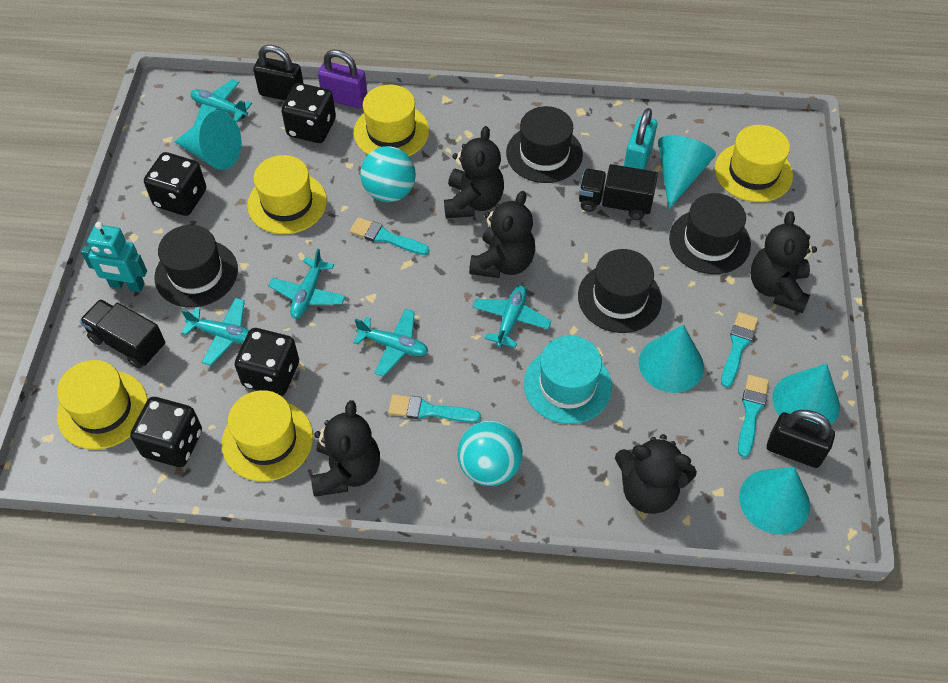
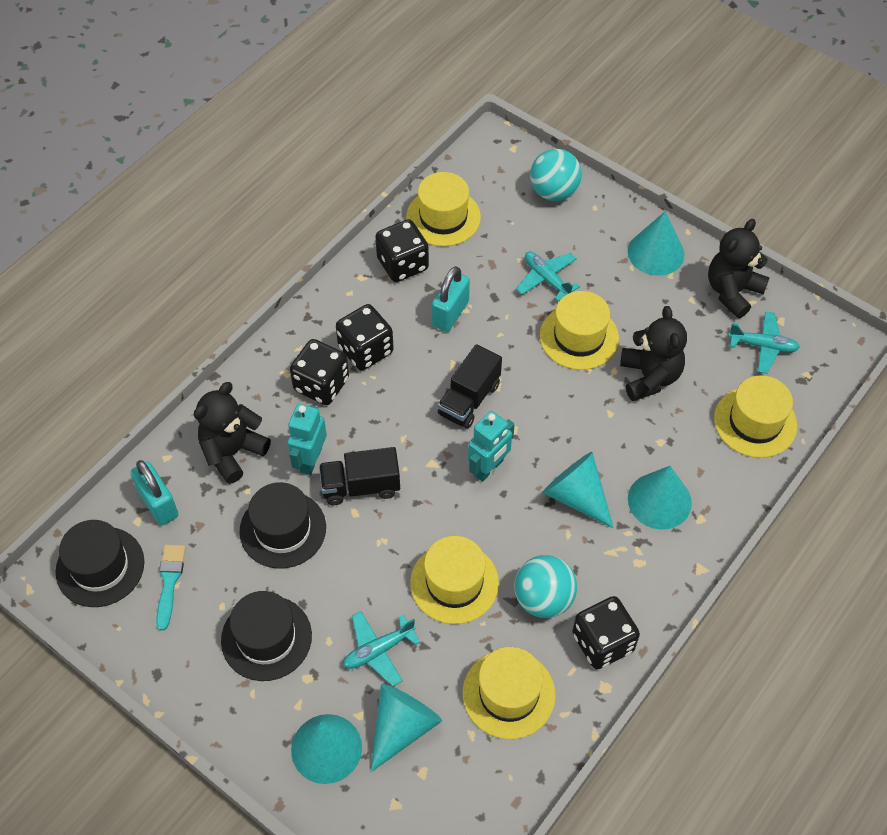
black hat: 4 -> 3
black padlock: 2 -> 0
black teddy bear: 5 -> 3
purple padlock: 1 -> 0
turquoise brush: 4 -> 1
turquoise hat: 1 -> 0
turquoise padlock: 1 -> 2
turquoise plane: 5 -> 3
turquoise robot: 1 -> 2

